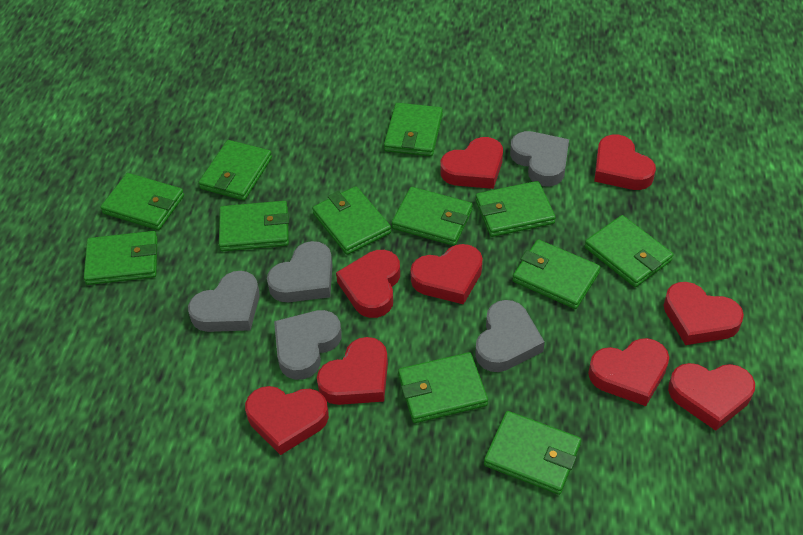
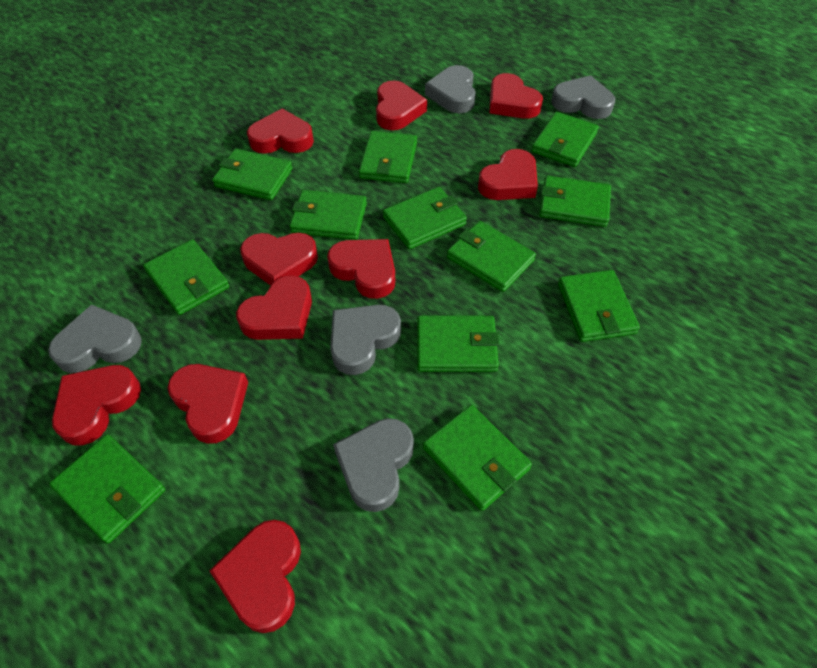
red heart: 9 -> 10

